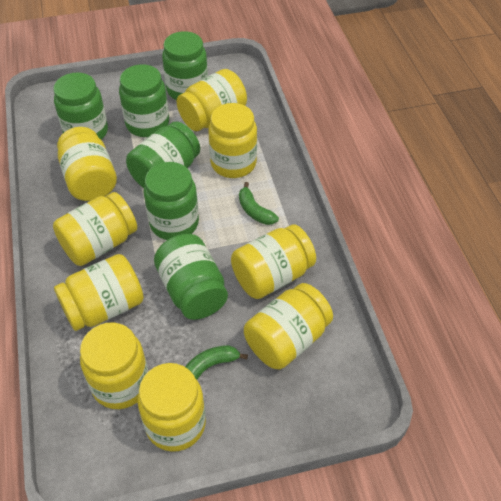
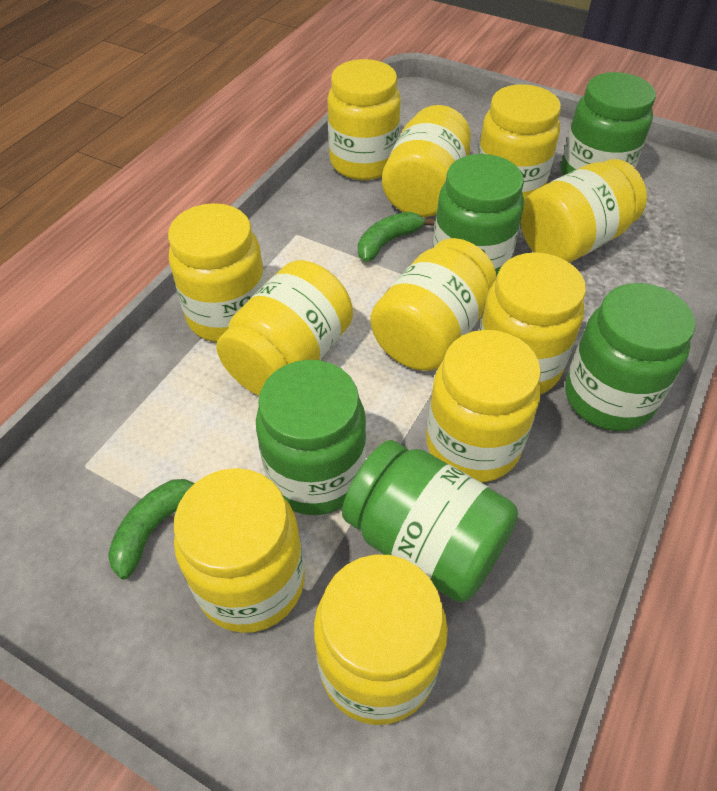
green jar: 6 -> 5
yellow jar: 9 -> 11

